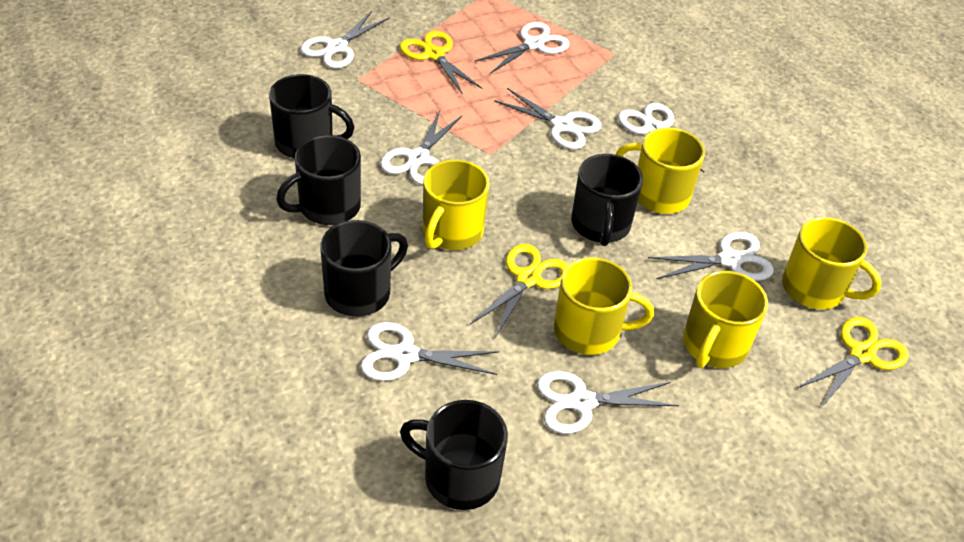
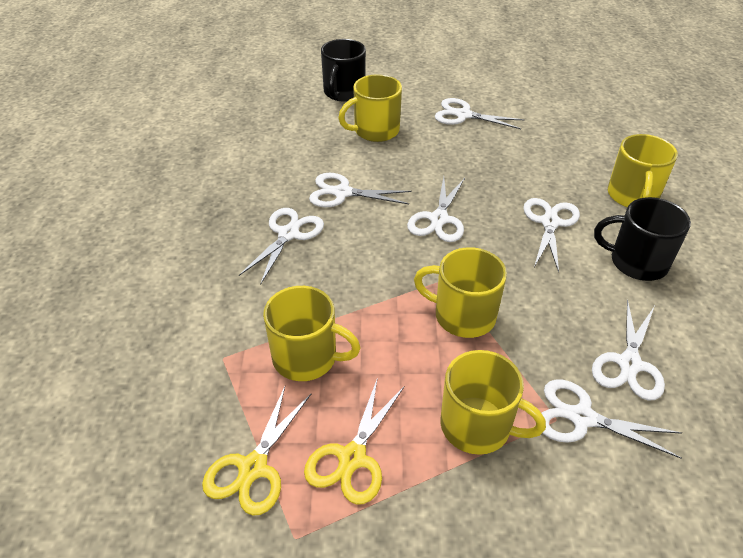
black mug: 5 -> 2
white scissors: 8 -> 7
yellow scissors: 3 -> 2

